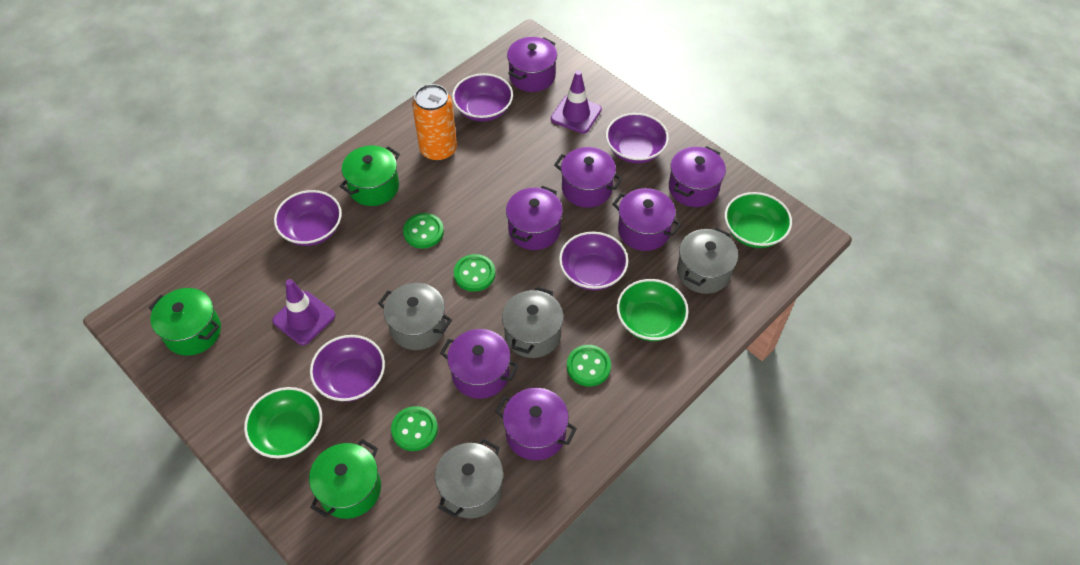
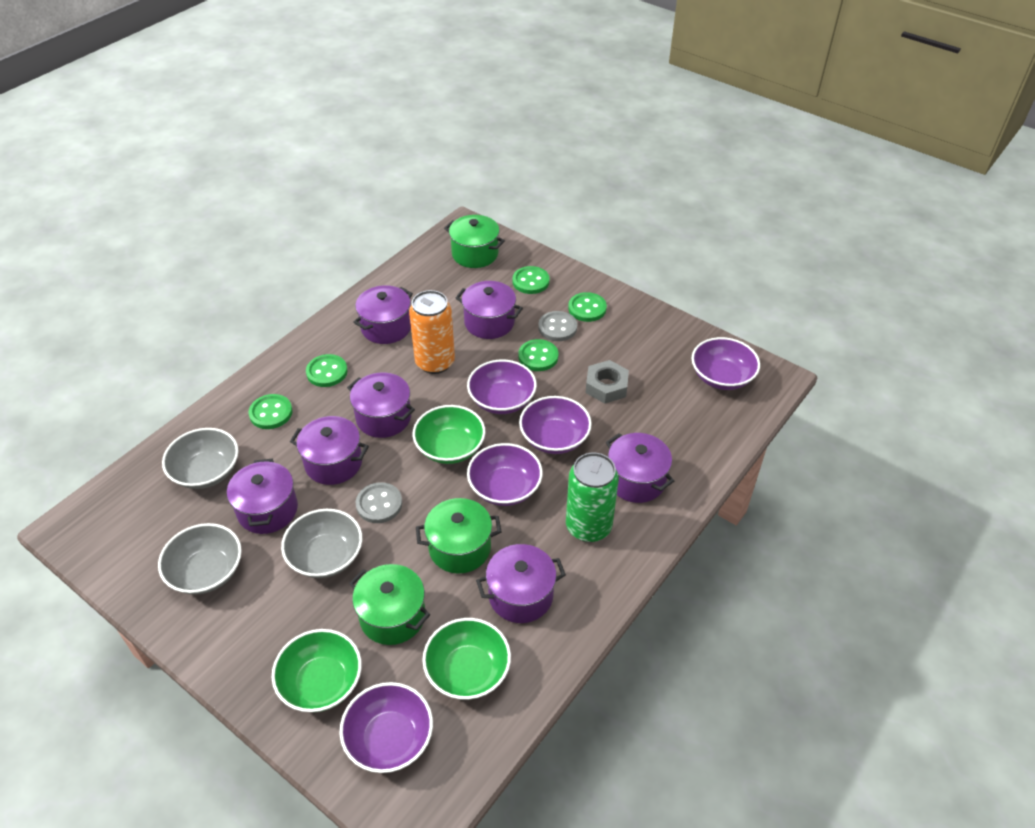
green button: 4 -> 5
green can: 0 -> 1
grey bowl: 0 -> 3
grey button: 0 -> 2
grey nut: 0 -> 1
grey pot: 4 -> 0
purple traffic cone: 2 -> 0

